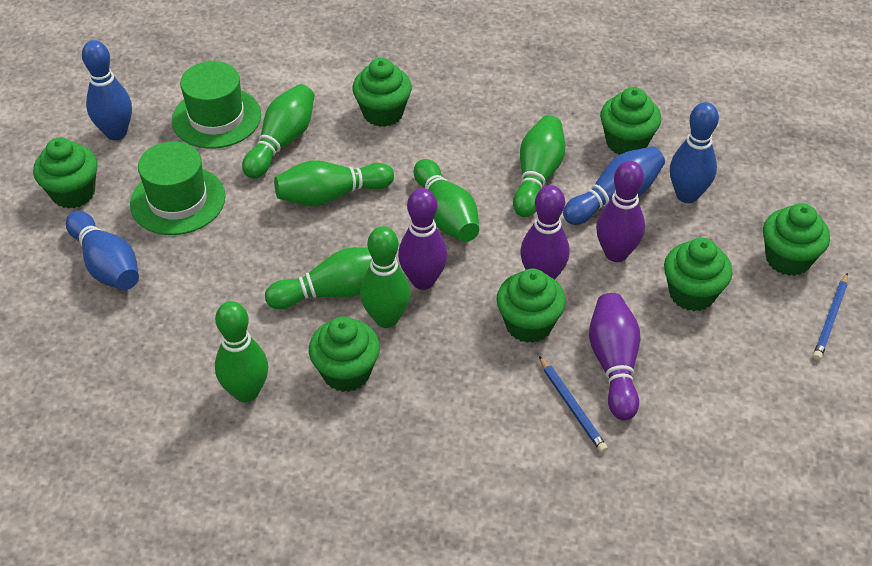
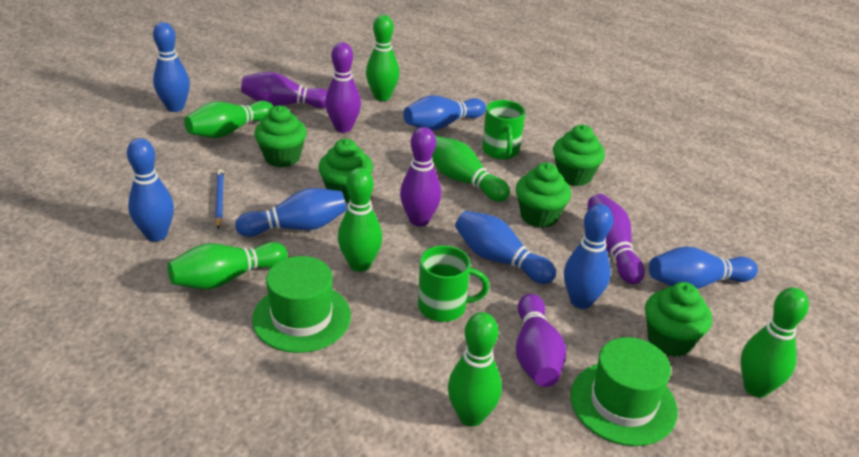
blue bowling pin: 4 -> 7
blue pencil: 2 -> 1
green cupcake: 7 -> 5
green mug: 0 -> 2
purple bowling pin: 4 -> 5

